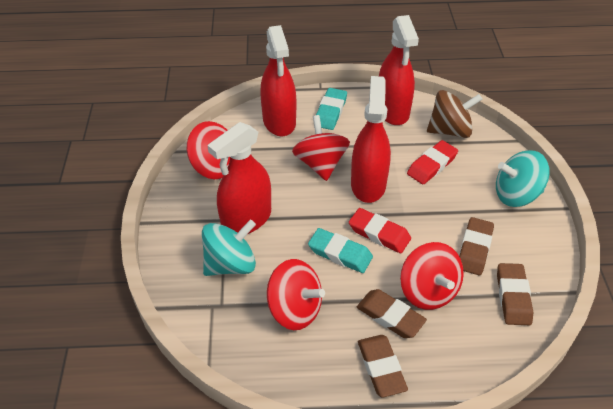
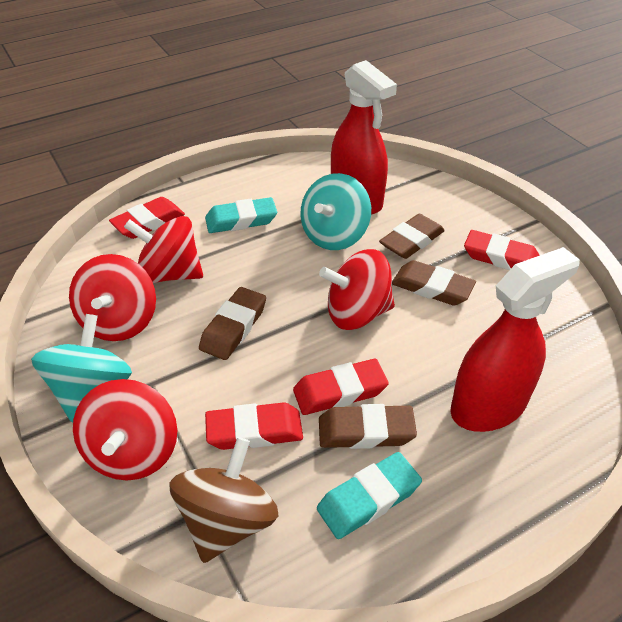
red eraser: 2 -> 4
red spray bottle: 4 -> 2

